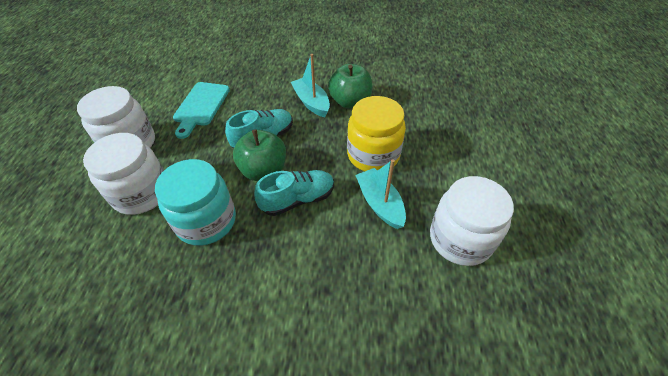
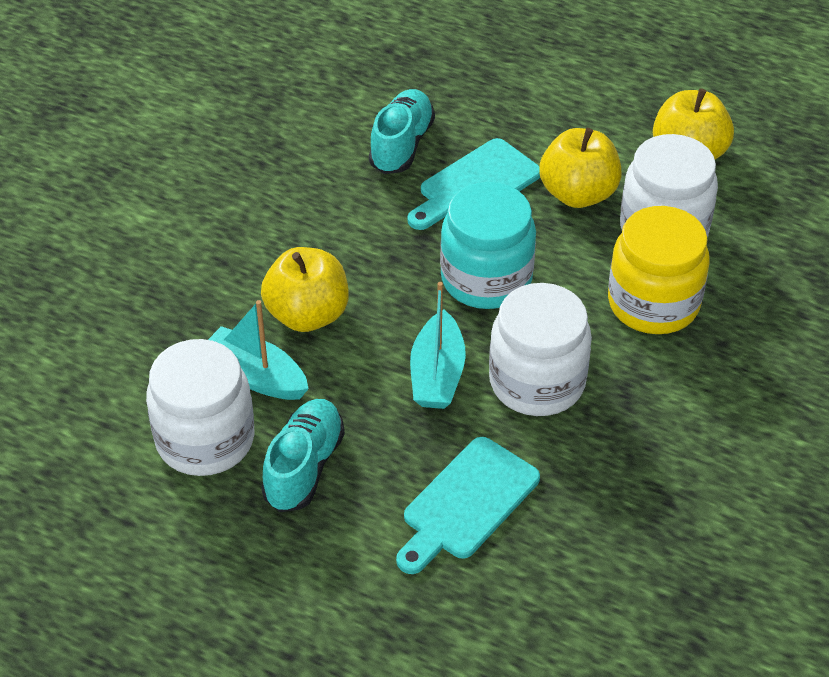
green apple: 2 -> 0
turquoise cutting board: 1 -> 2
yellow apple: 0 -> 3

